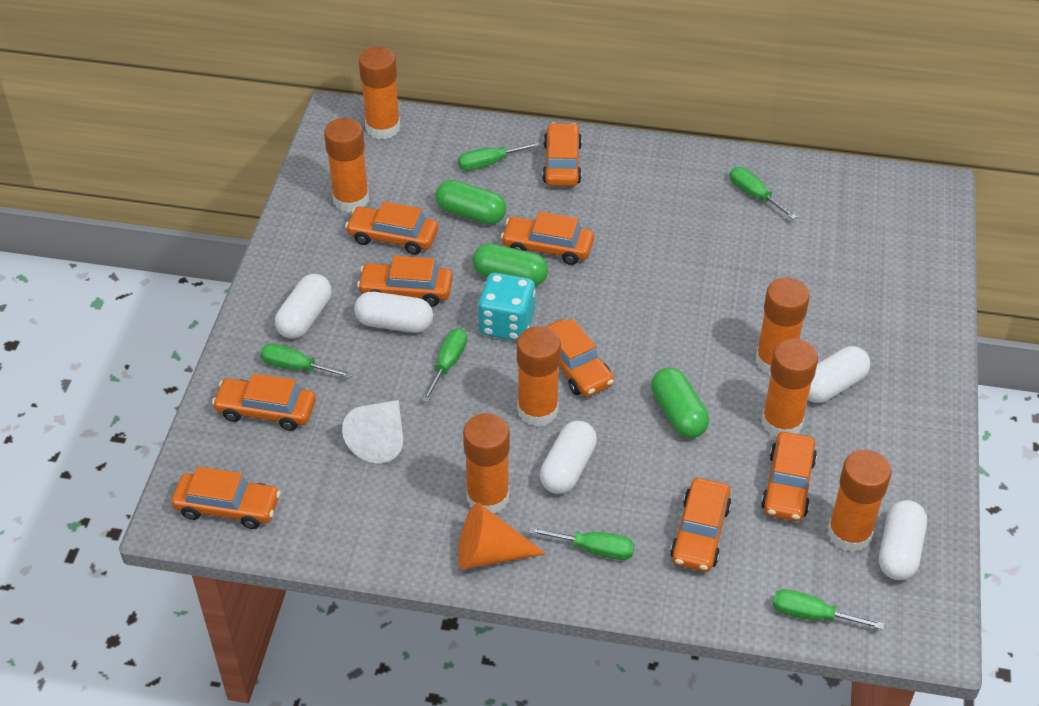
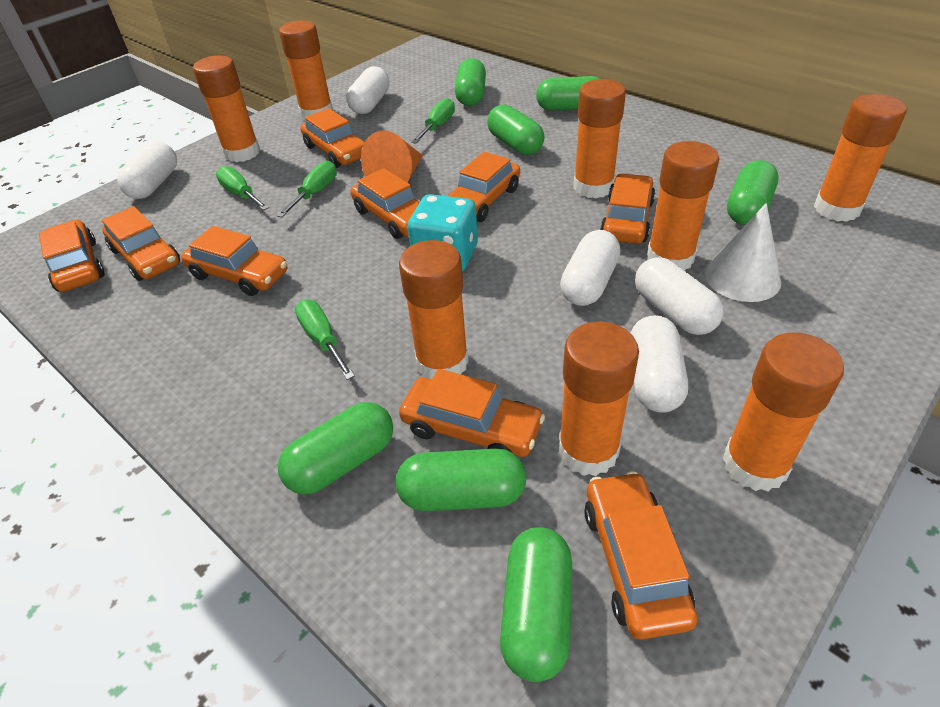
green capsule: 3 -> 7
green screwdriver: 6 -> 4
orange glue stick: 7 -> 8

